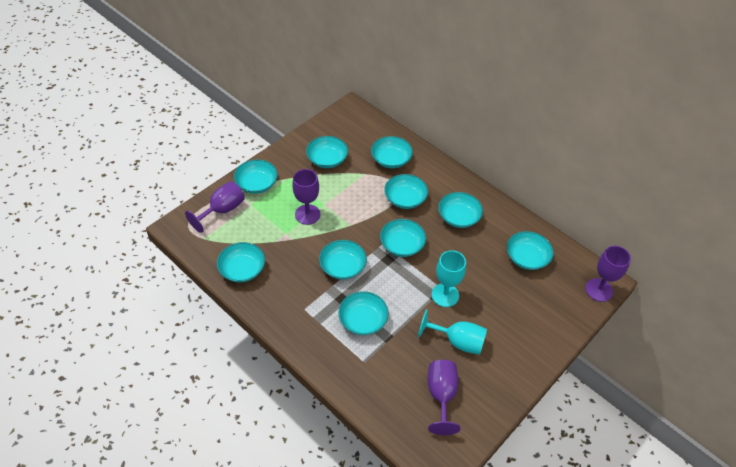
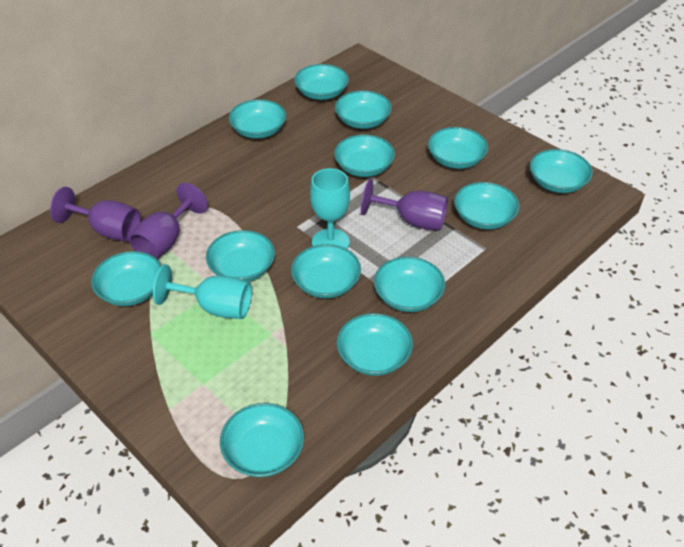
purple goblet: 4 -> 3
turquoise bowl: 10 -> 13

